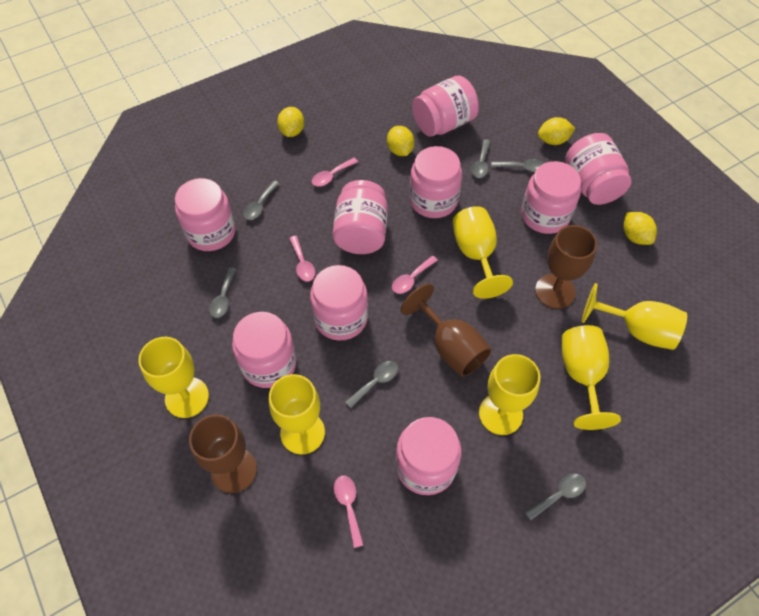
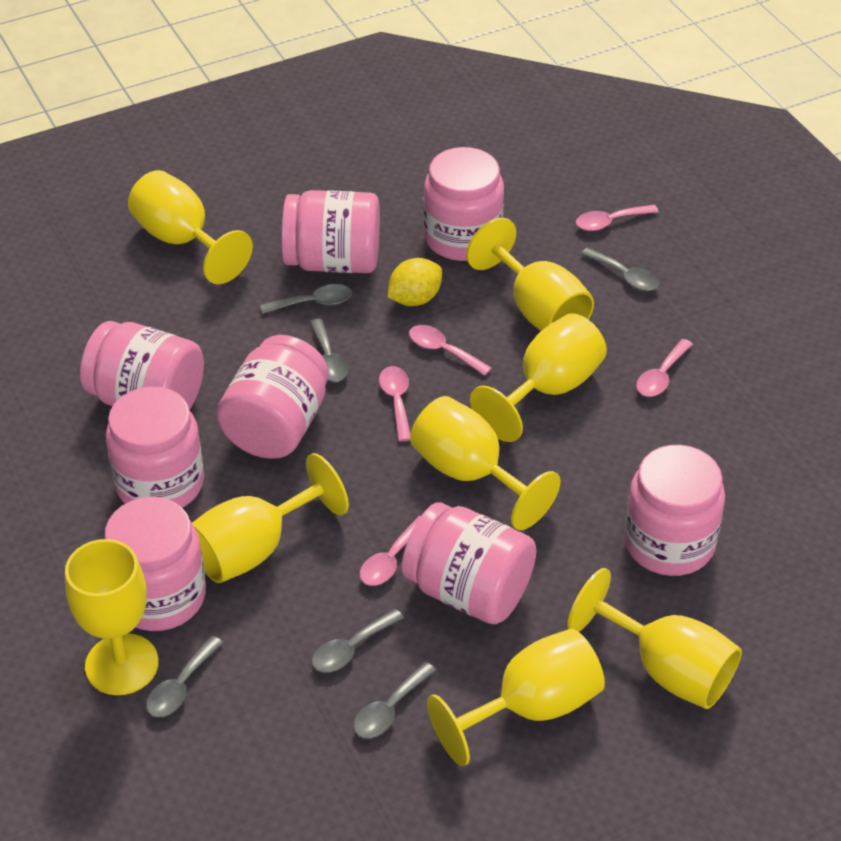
brown goblet: 3 -> 0
pink jar: 9 -> 8
pink spoon: 4 -> 5
yellow goblet: 6 -> 8
yellow lemon: 4 -> 1

